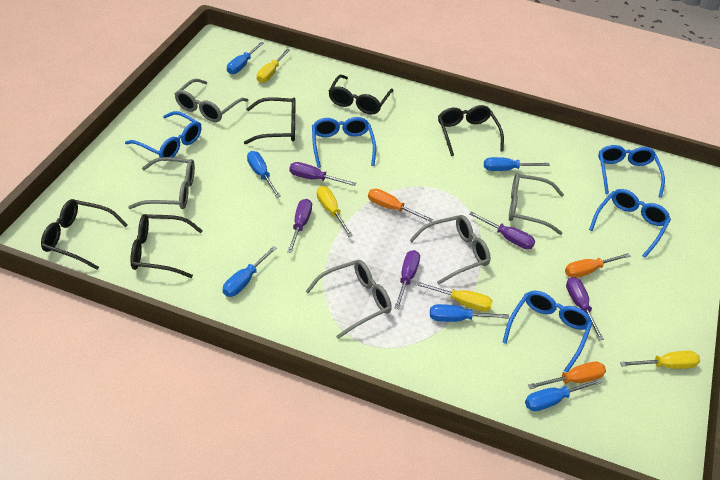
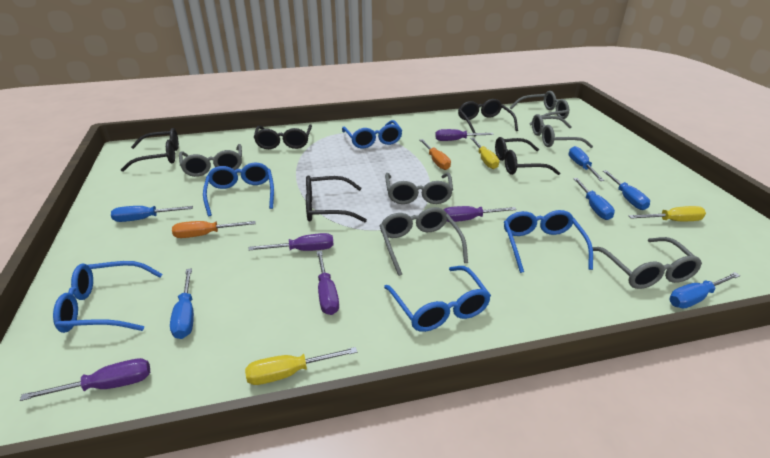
grey glasses: 5 -> 6
orange screwdriver: 3 -> 2
yellow screwdriver: 4 -> 3

